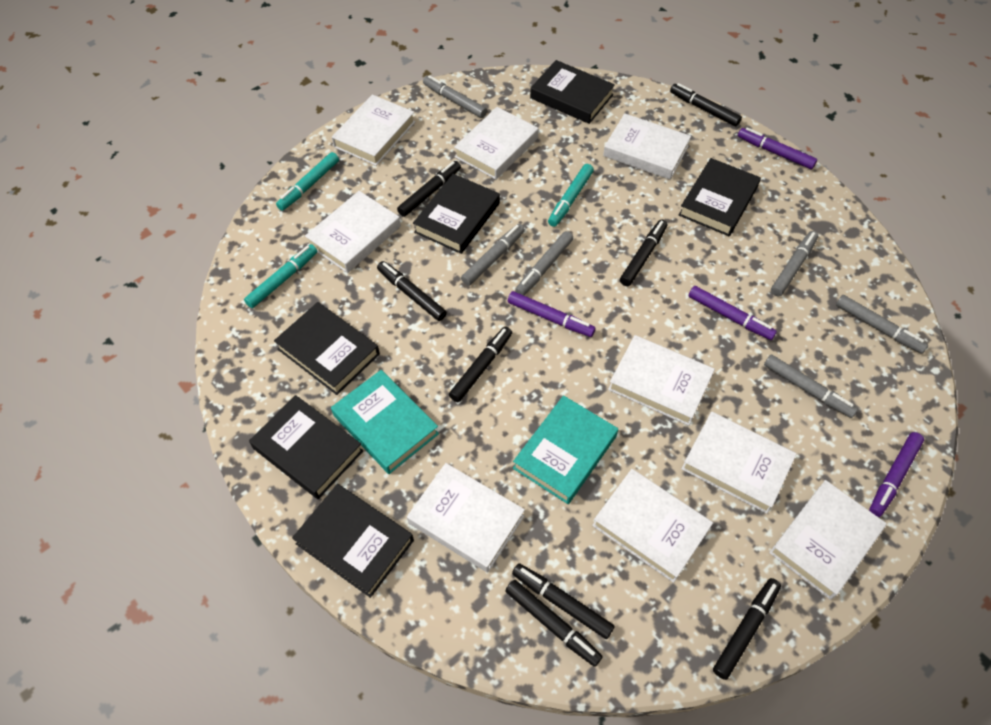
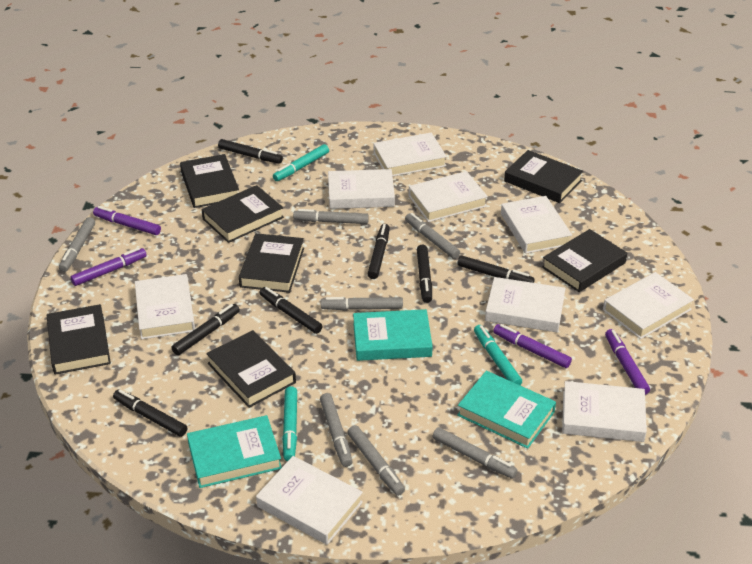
black book: 6 -> 7
black marker: 8 -> 7
grey marker: 6 -> 7
turquoise book: 2 -> 3

